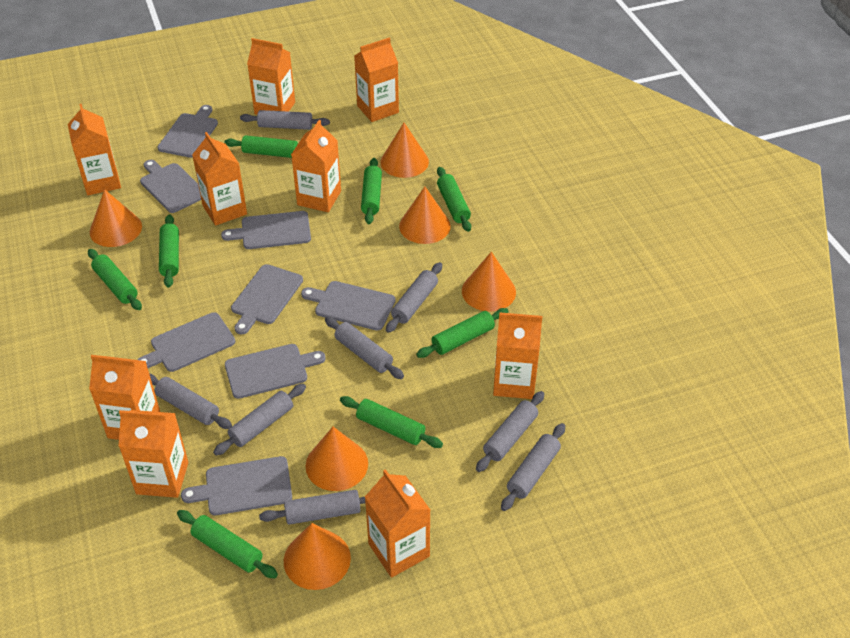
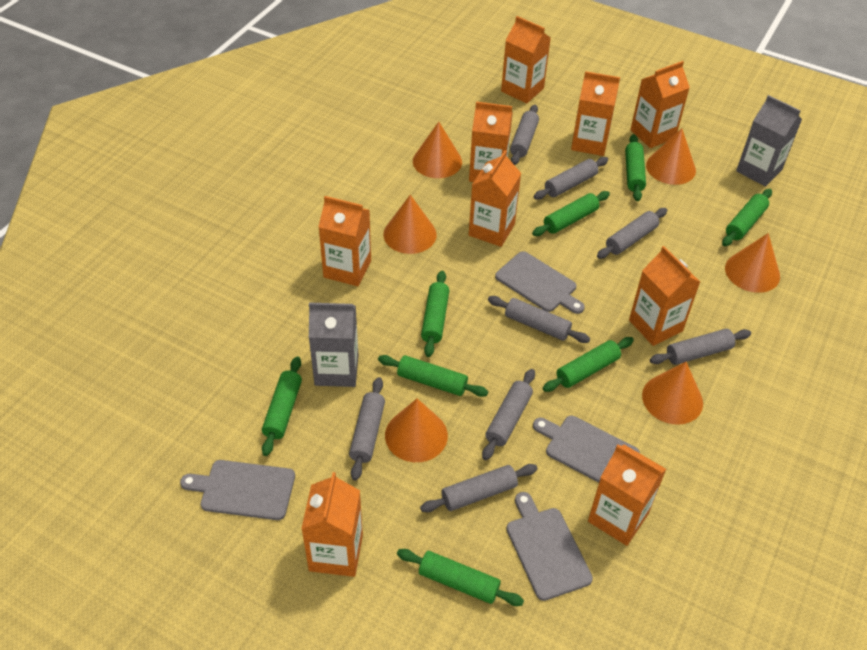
grey carton: 0 -> 2
grey cutting board: 8 -> 4

